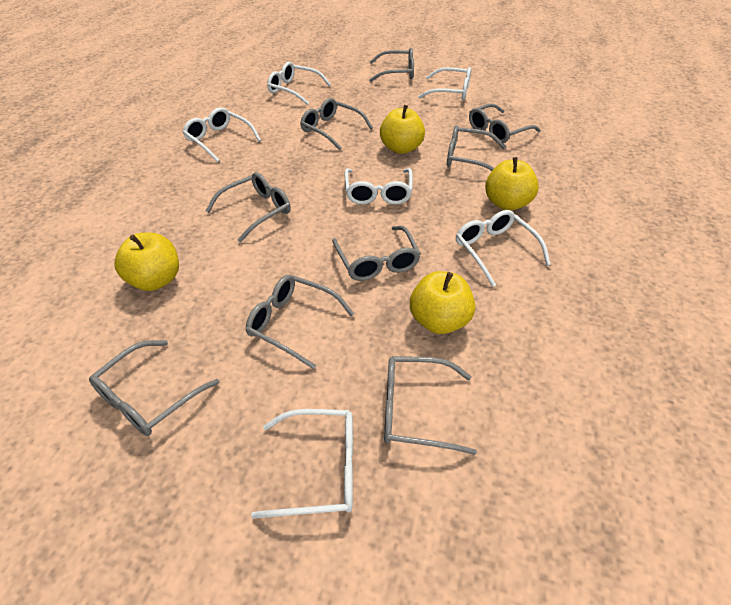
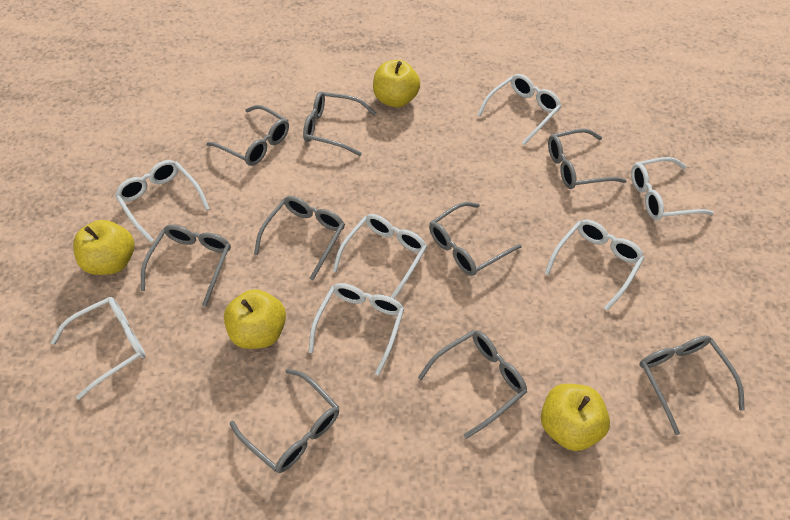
white glasses: 6 -> 7

